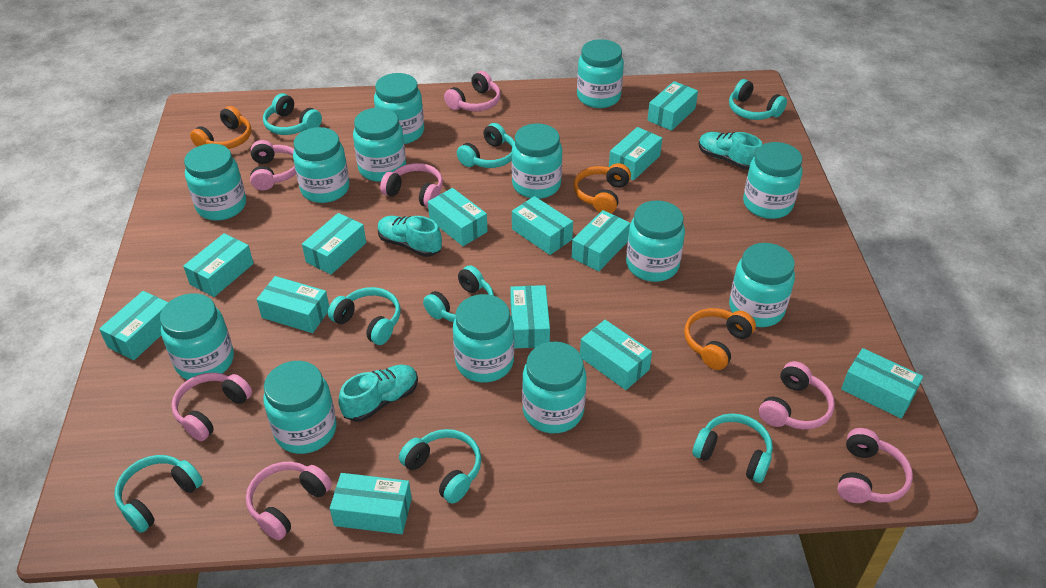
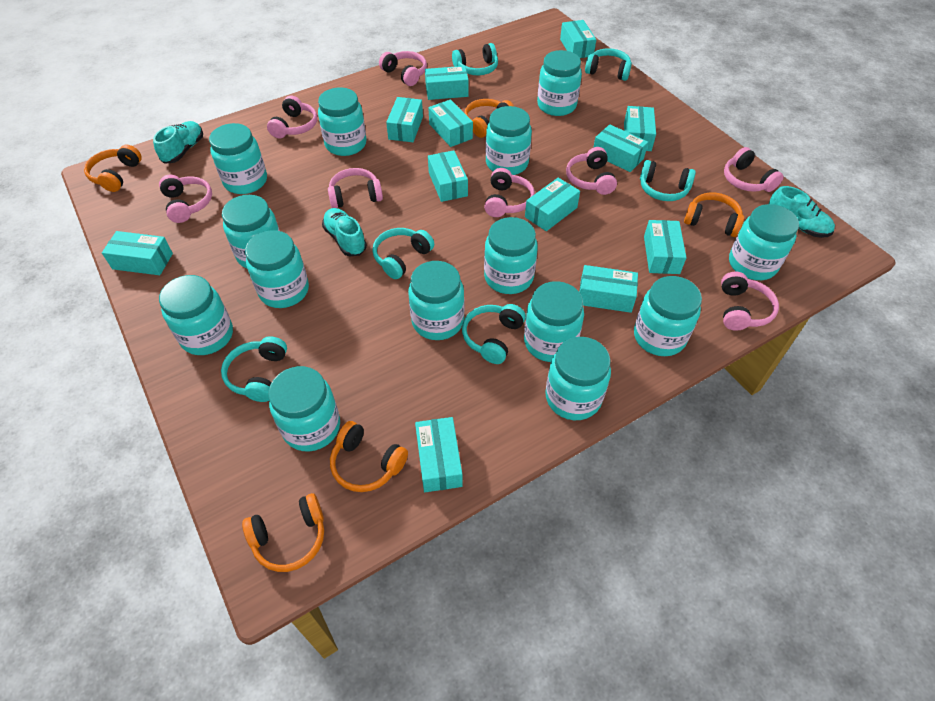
orange headphones: 3 -> 5
pink headphones: 7 -> 8
turquoise box: 13 -> 12
turquoise headphones: 8 -> 6
turquoise jar: 13 -> 14

